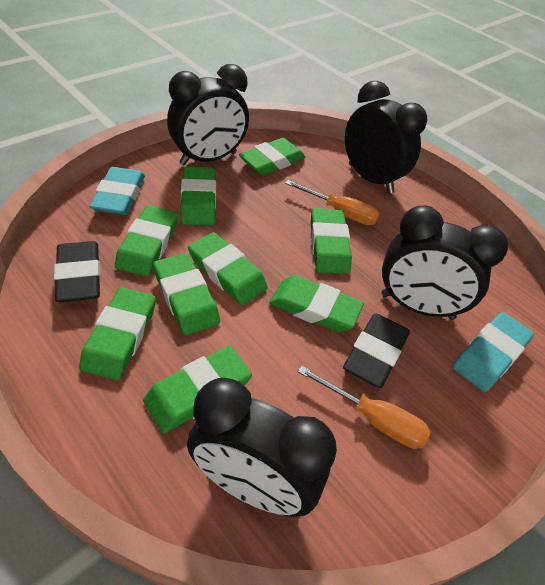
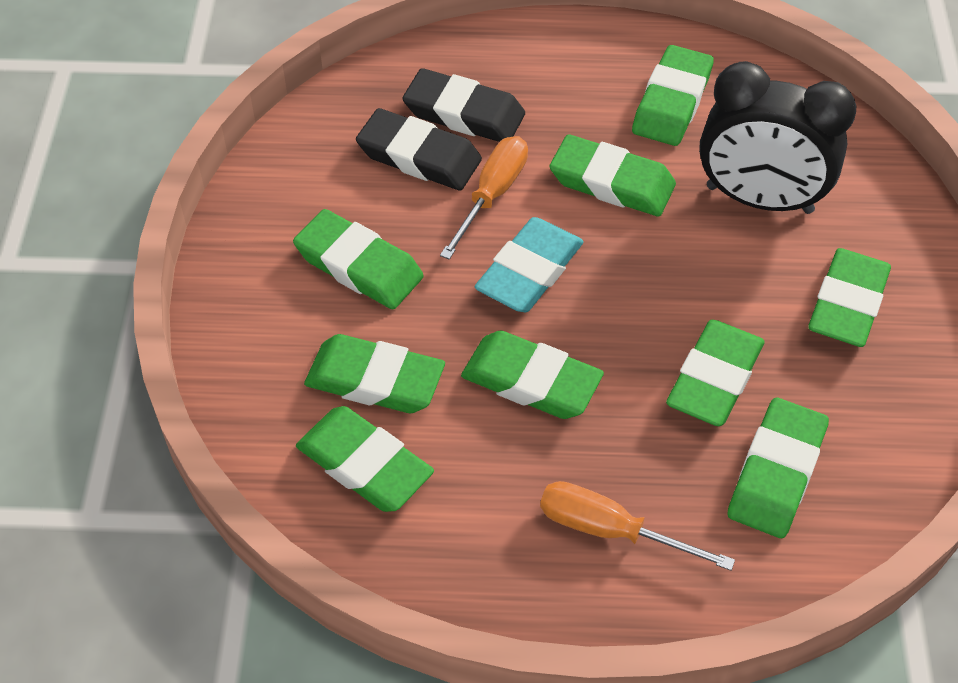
black clock: 4 -> 1
turquoise eraser: 2 -> 1

